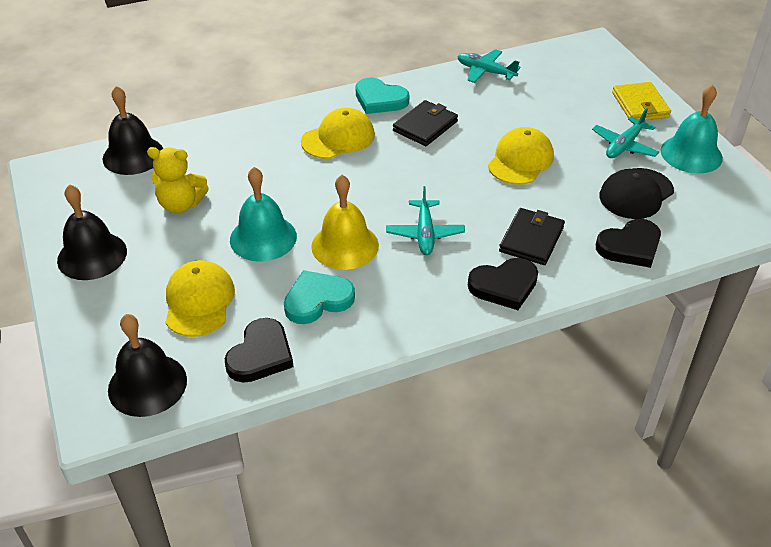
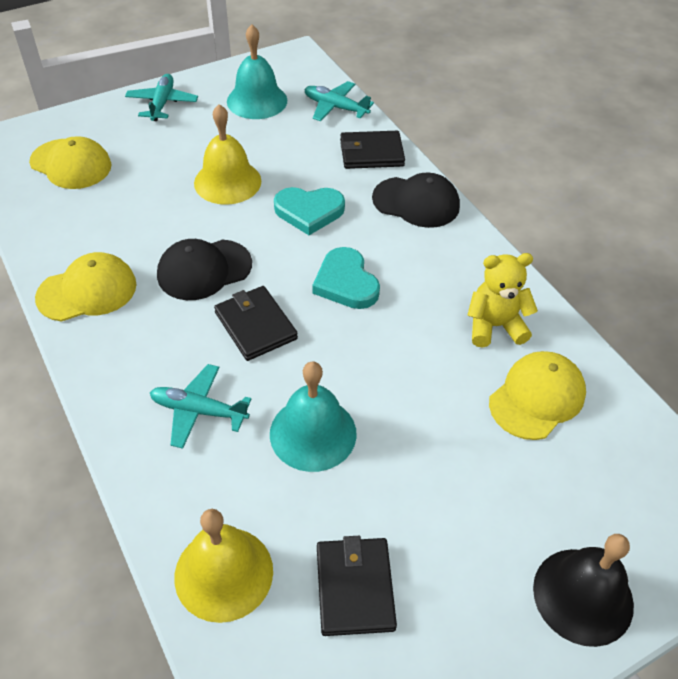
black bell: 3 -> 1
black cap: 1 -> 2
black heart: 3 -> 0
black wallet: 2 -> 3
yellow bell: 1 -> 2
yellow wallet: 1 -> 0

